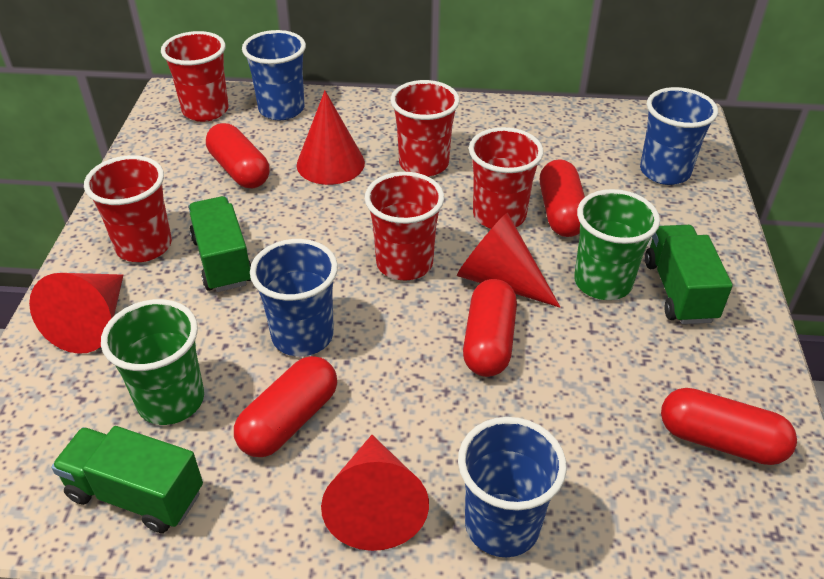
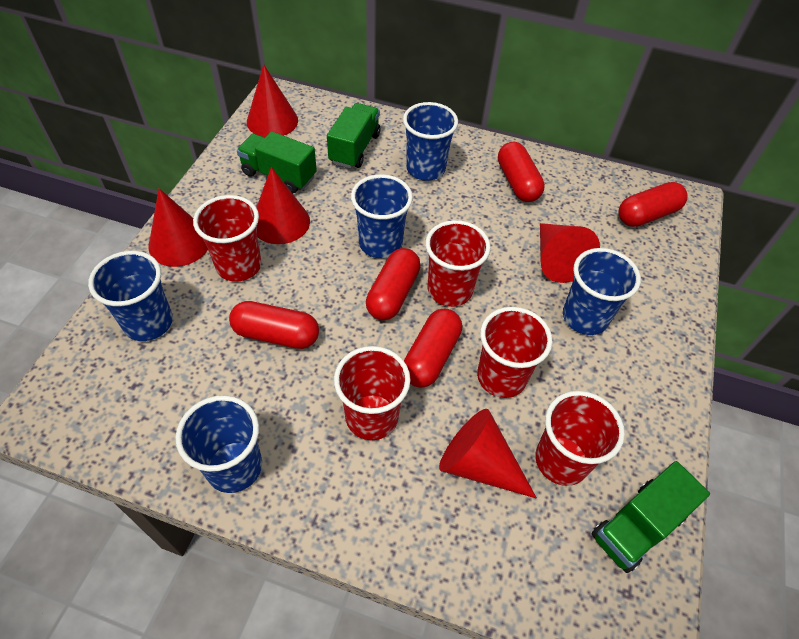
blue cup: 4 -> 5
green cup: 2 -> 0
red cone: 4 -> 5

